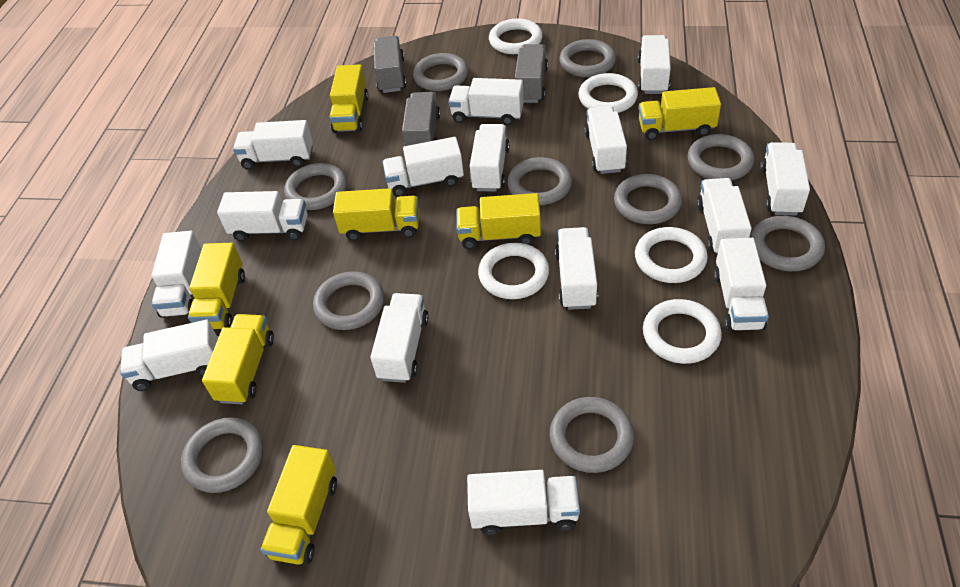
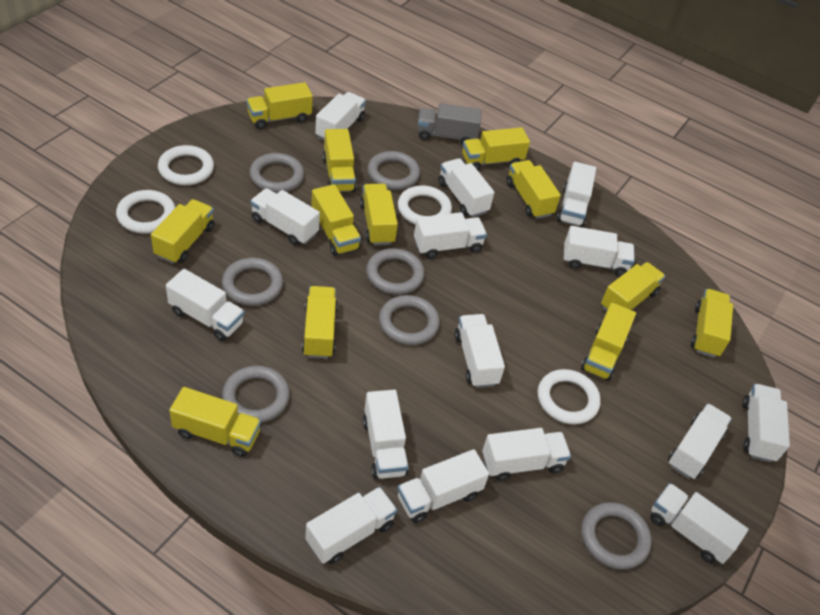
grey ring: 10 -> 7
grey truck: 3 -> 1
white ring: 5 -> 4
yellow truck: 7 -> 12

